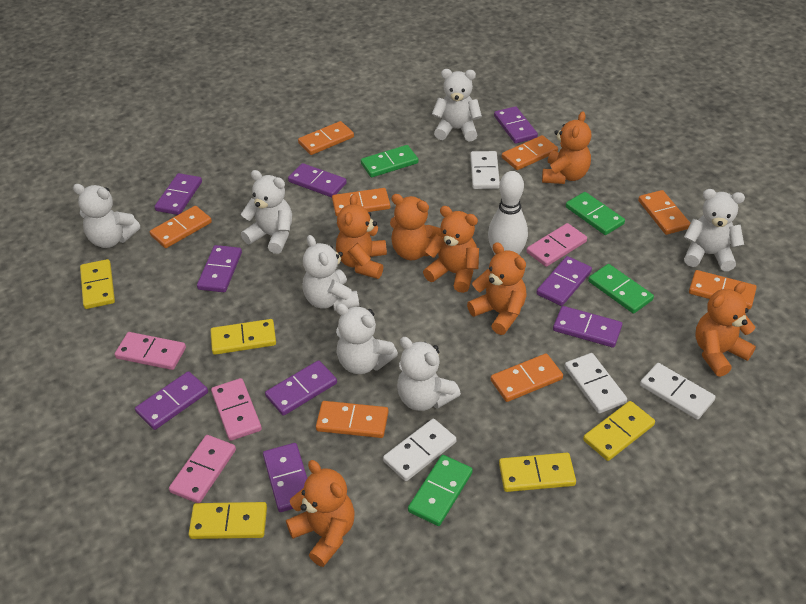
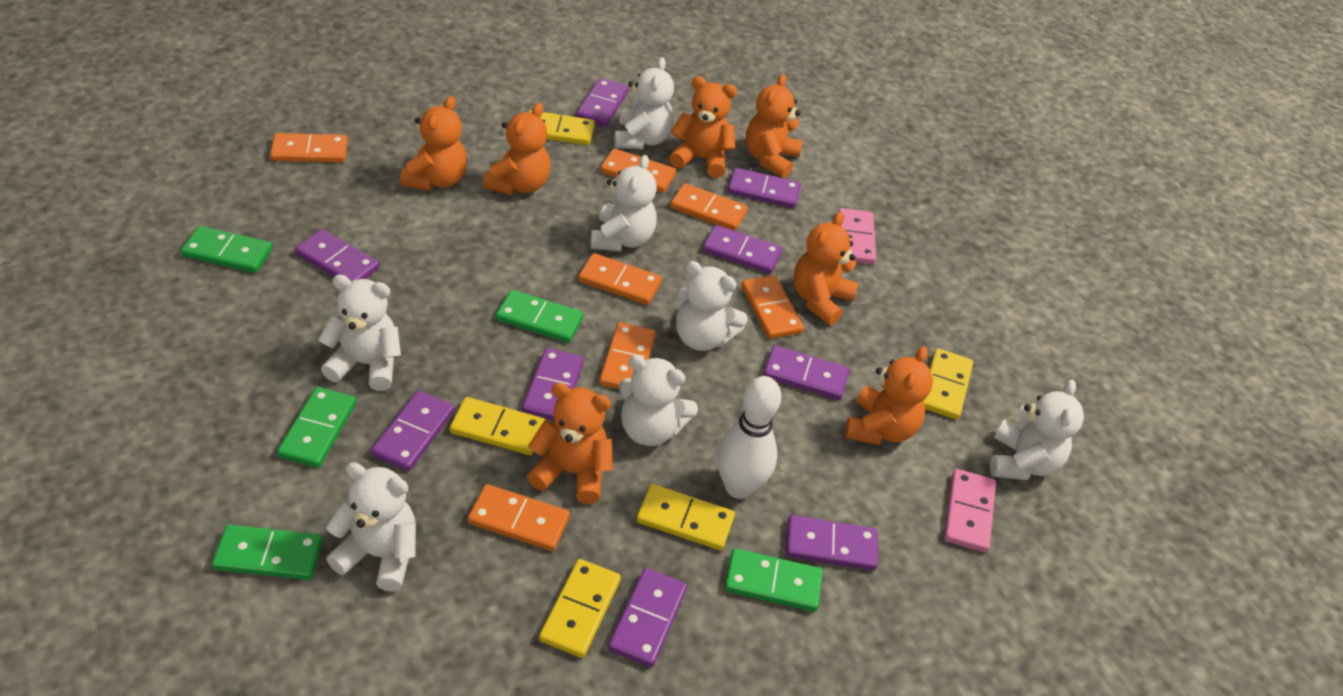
green domino: 4 -> 5
orange domino: 8 -> 7
pink domino: 4 -> 2
white domino: 4 -> 0

